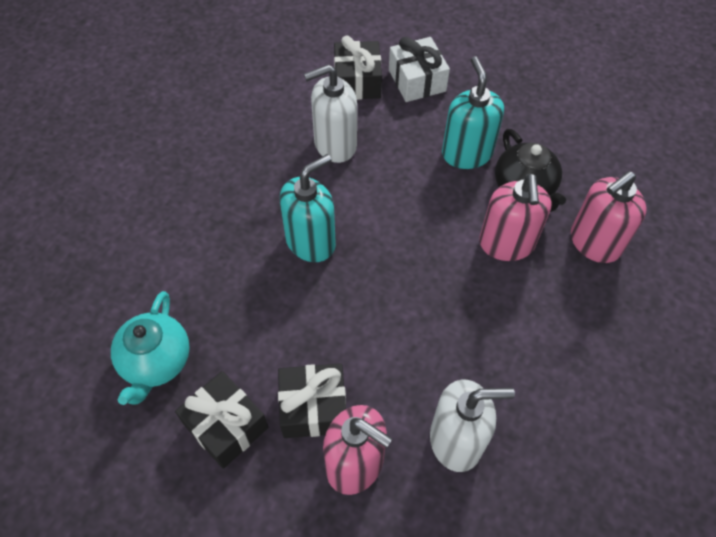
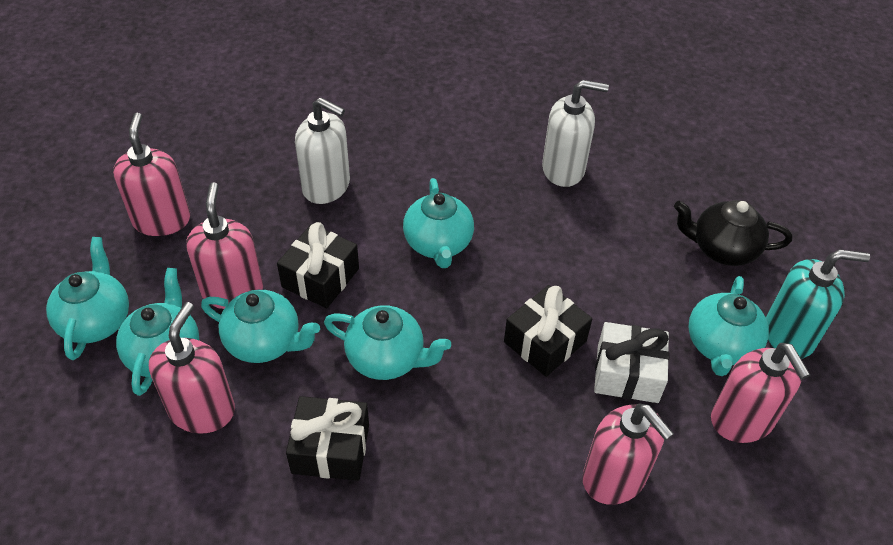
pink soap dispenser: 3 -> 5
turquoise soap dispenser: 2 -> 1
turquoise teapot: 1 -> 6

